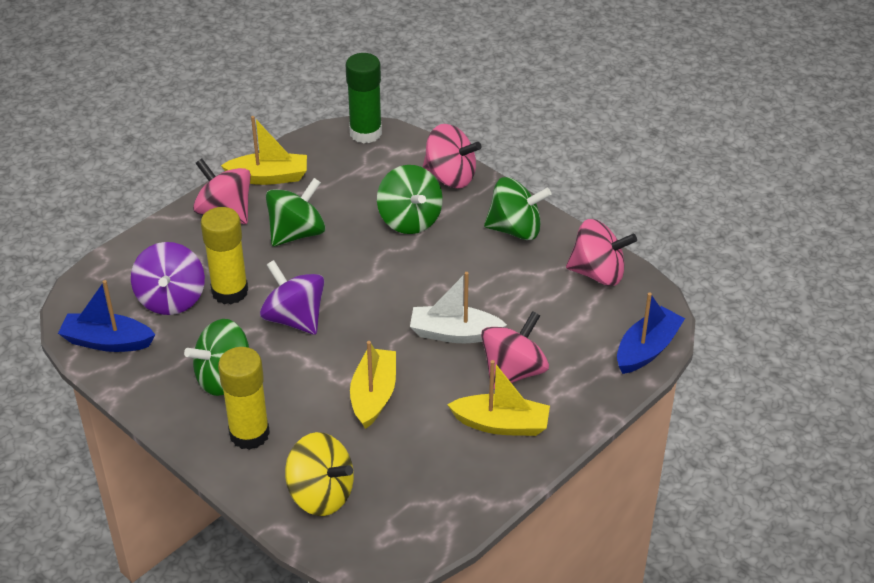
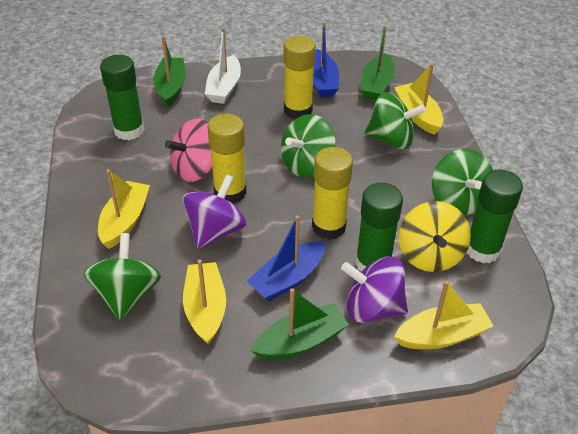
green boat: 0 -> 3
green glue stick: 1 -> 3
pink spinning top: 4 -> 1
yellow boat: 3 -> 4
yellow glue stick: 2 -> 3

